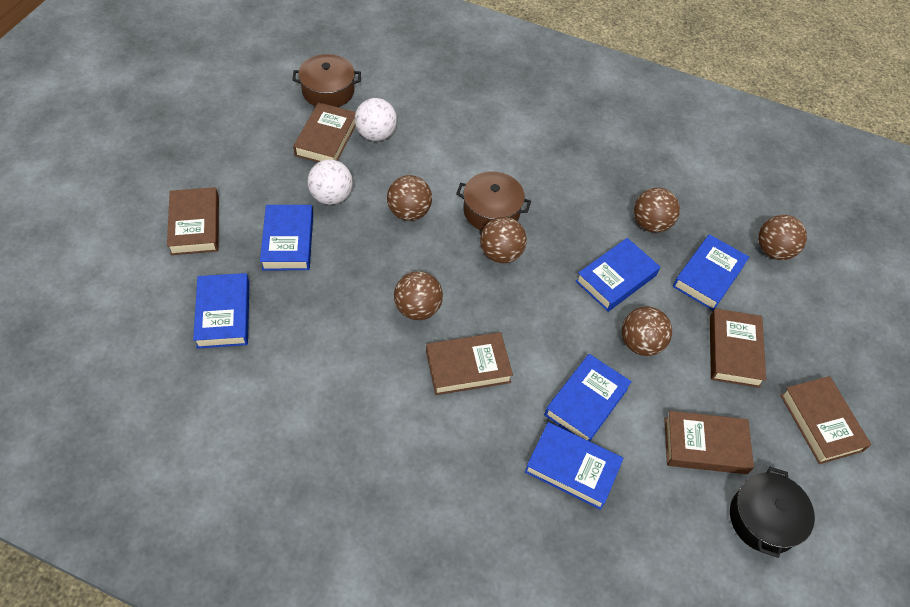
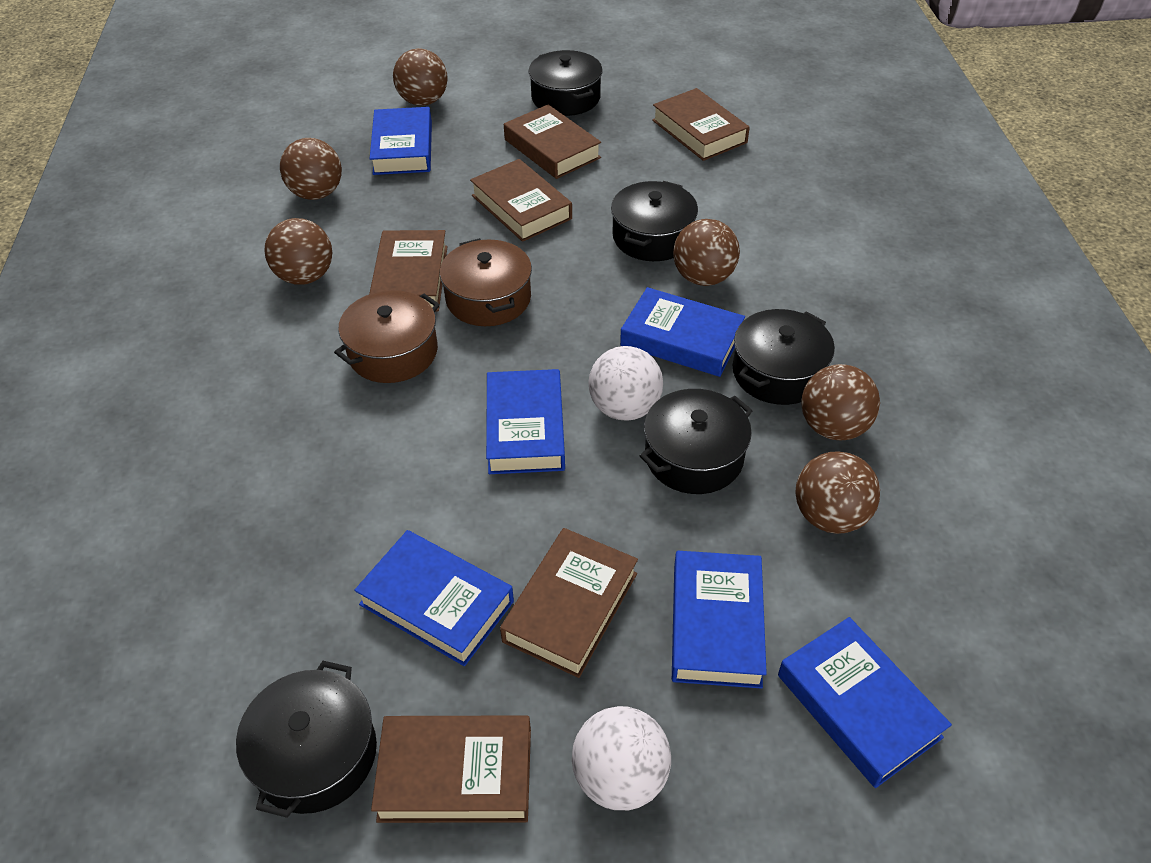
black pot: 1 -> 5

